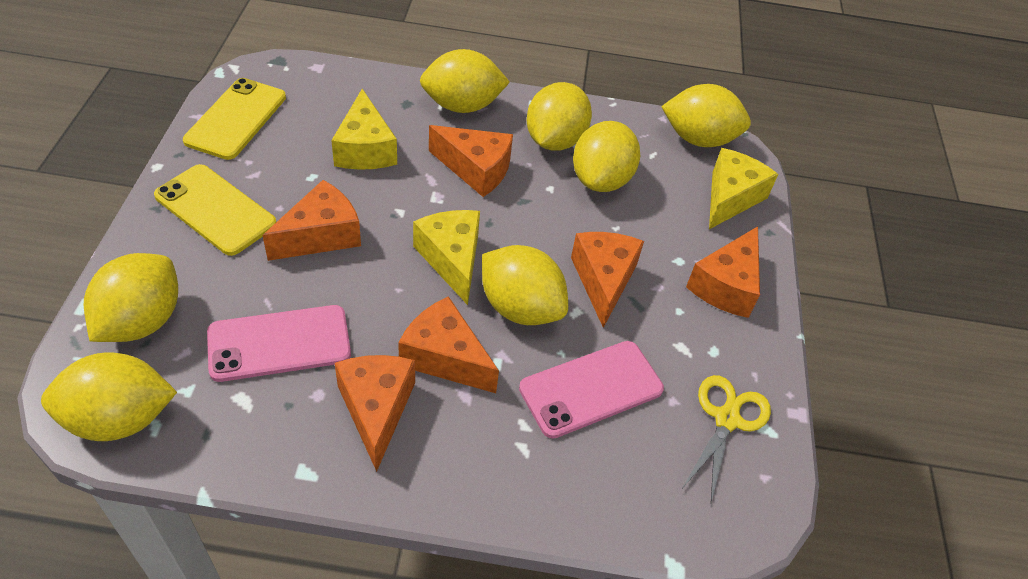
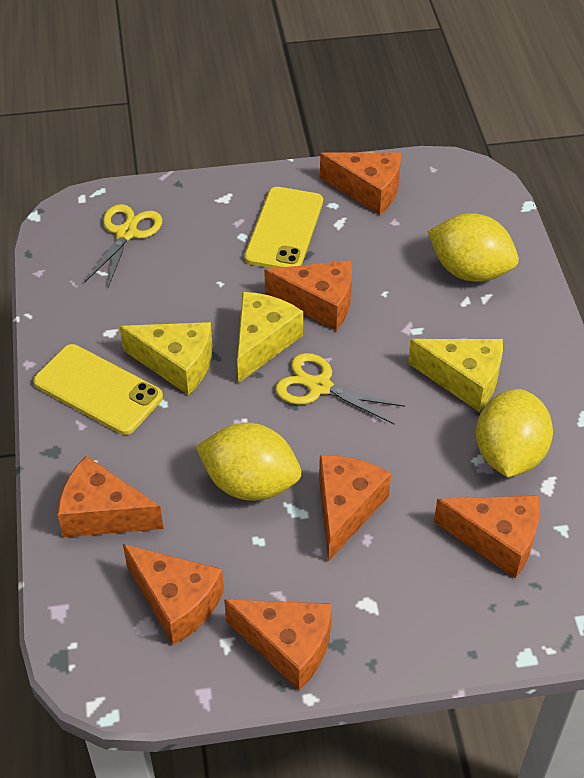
orange cheese: 6 -> 7
pink phone: 2 -> 0
yellow lemon: 7 -> 3
yellow scissors: 1 -> 2

